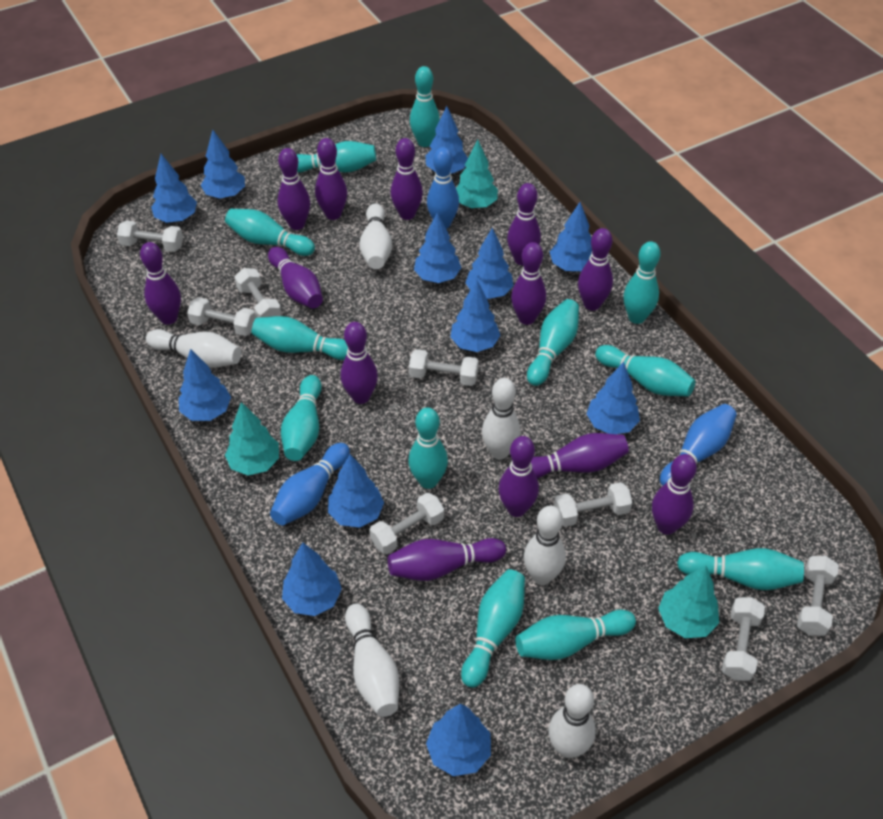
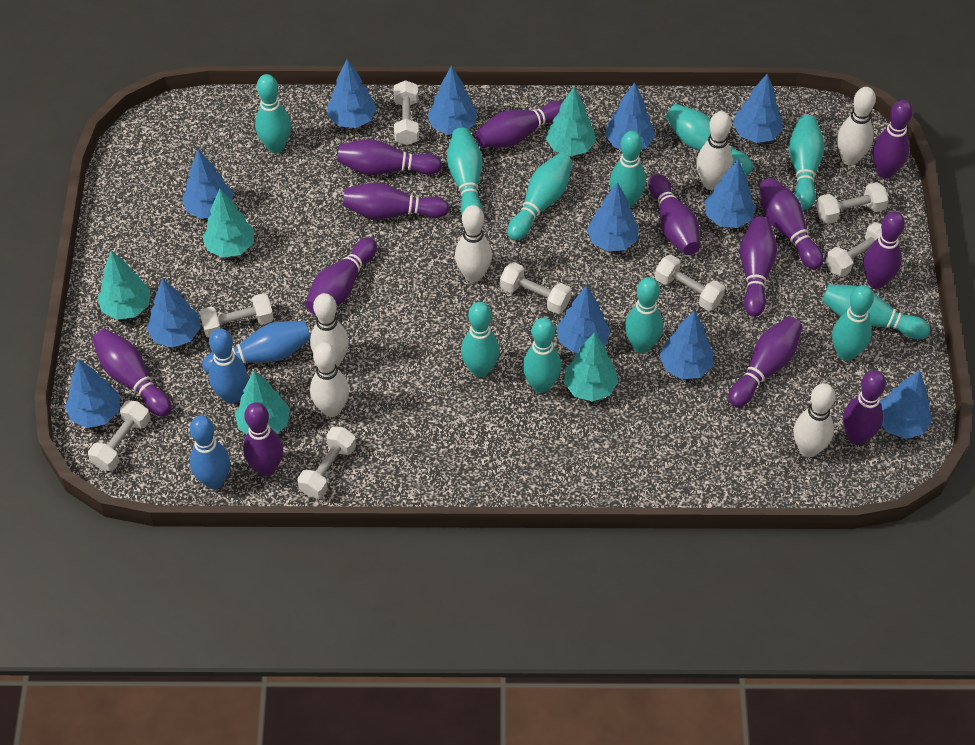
turquoise bowling pin: 12 -> 11
turquoise tree: 3 -> 5

